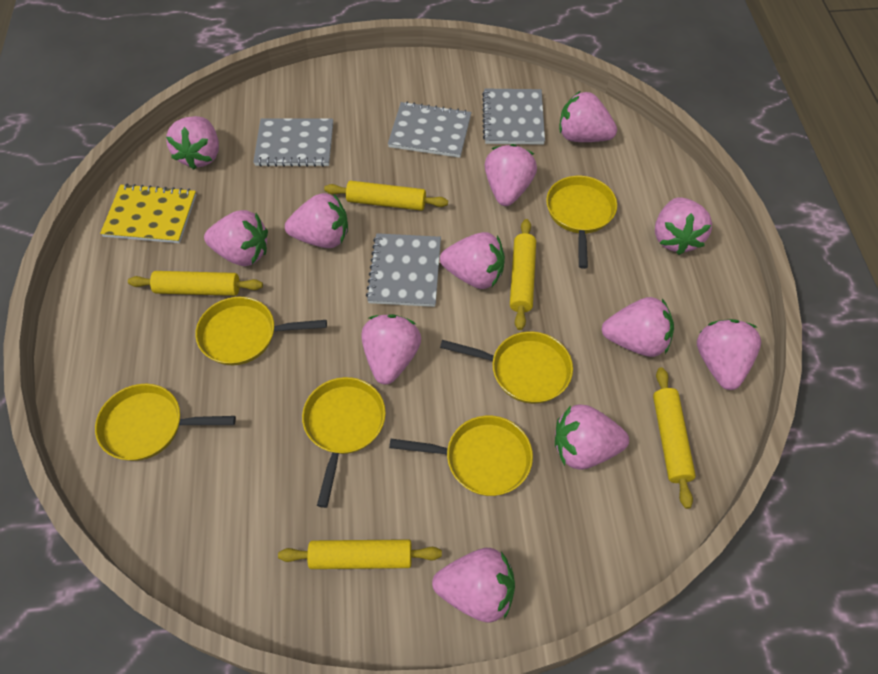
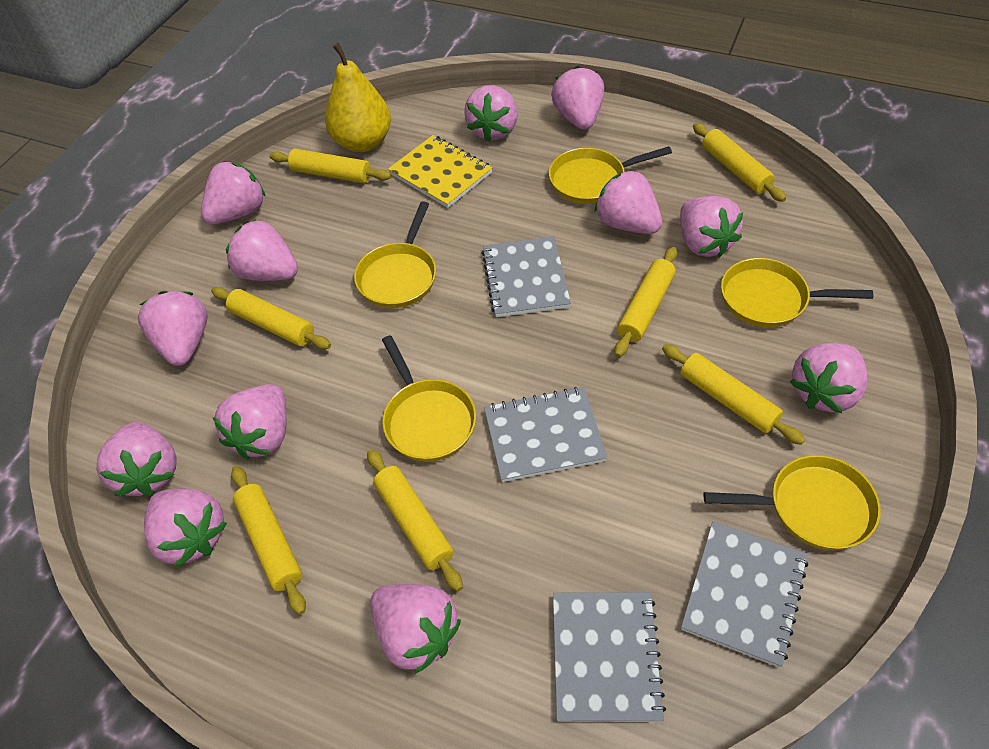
yellow pan: 6 -> 5
yellow pear: 0 -> 1
yellow rolling pin: 5 -> 7

